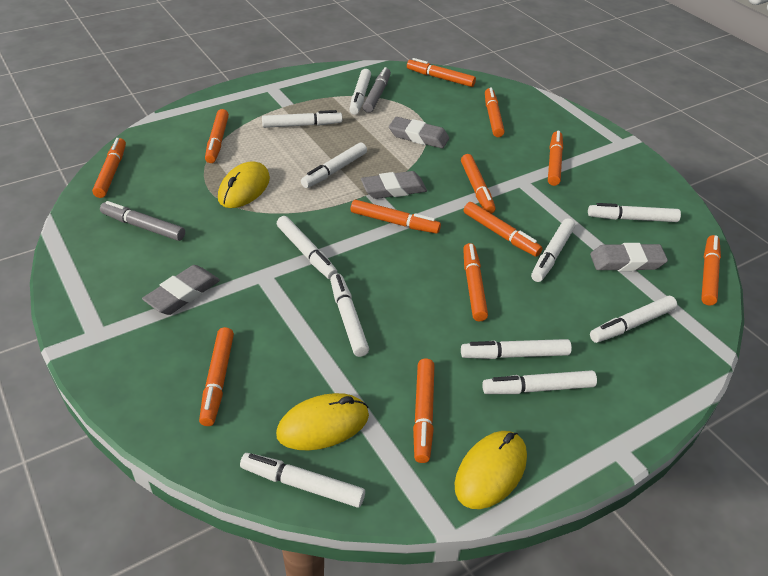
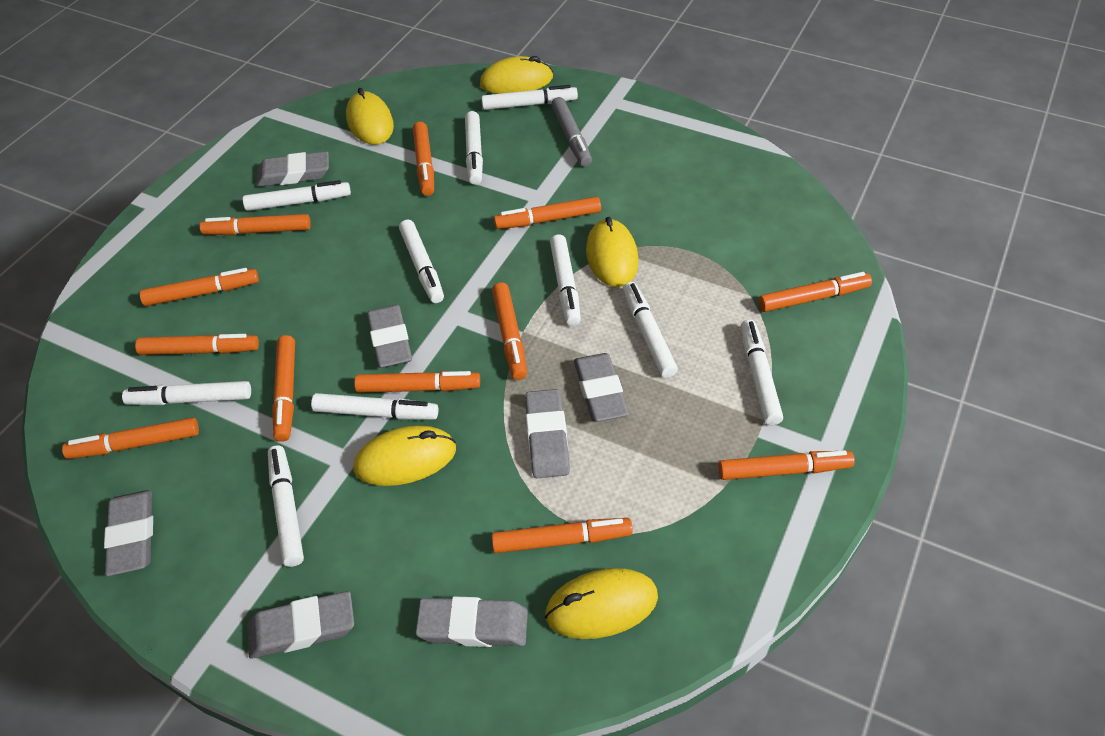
grey eraser: 4 -> 7
grey marker: 2 -> 1
white marker: 11 -> 10
yellow mouse: 3 -> 5

